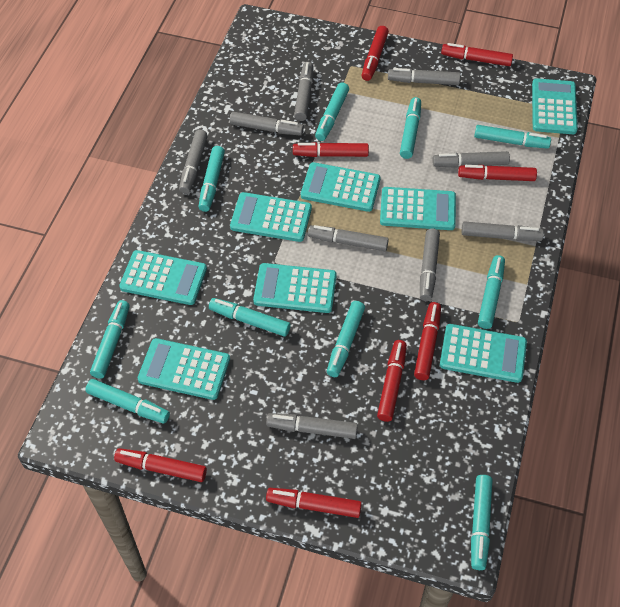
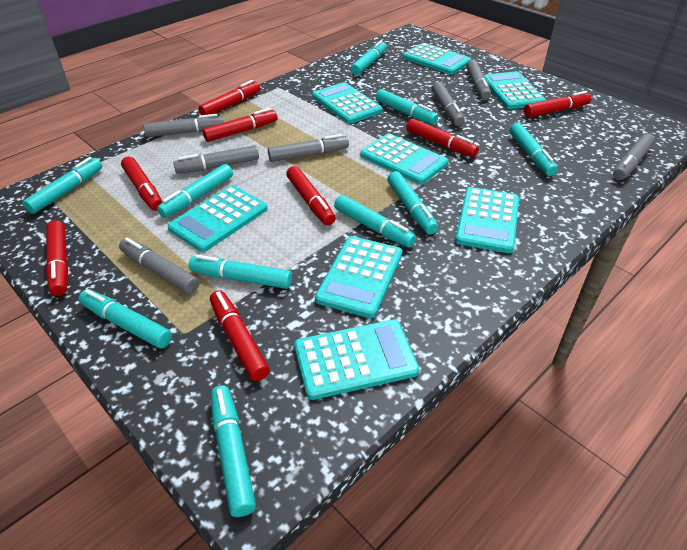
grey marker: 9 -> 7

